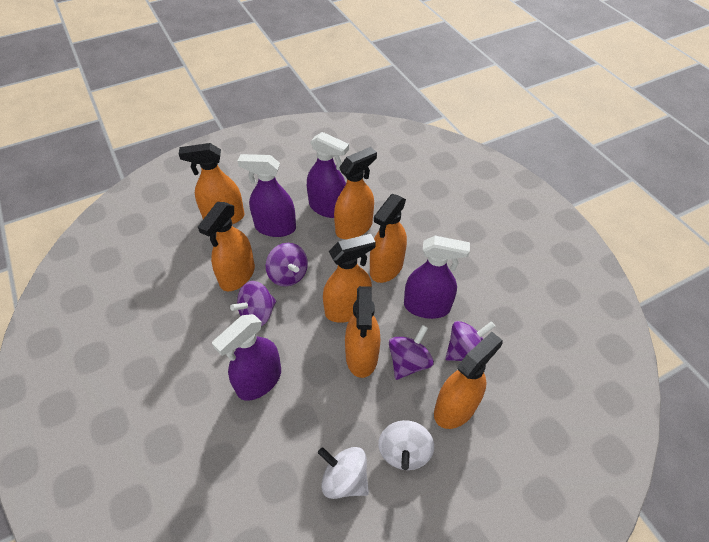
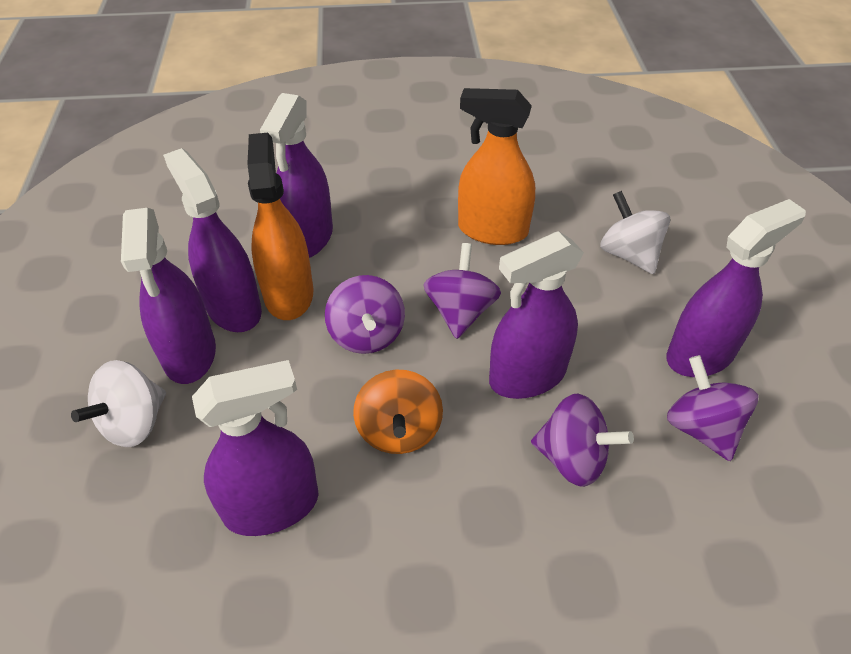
orange spinning top: 0 -> 1
orange spray bottle: 7 -> 2
purple spray bottle: 4 -> 6

